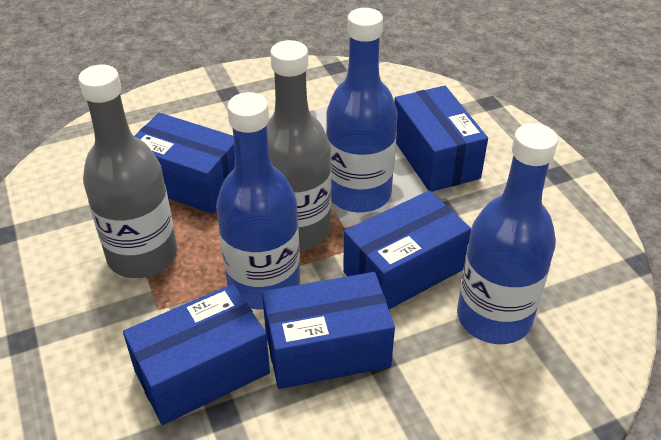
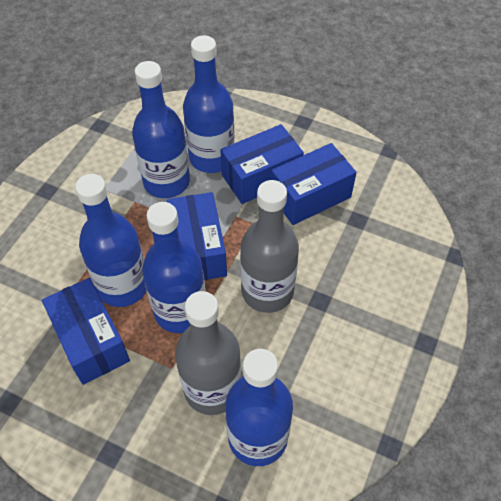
blue bottle: 3 -> 5
blue box: 5 -> 4

